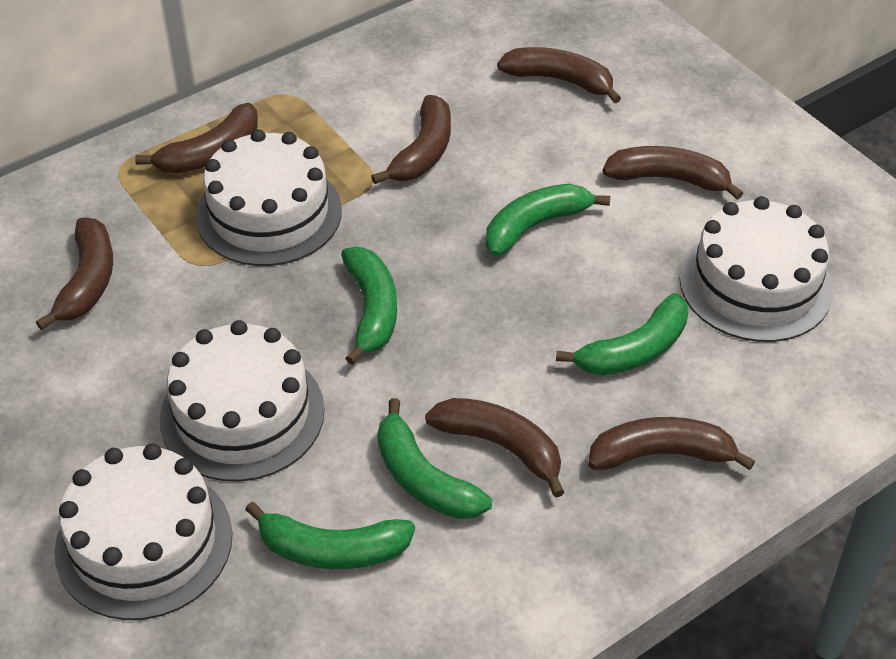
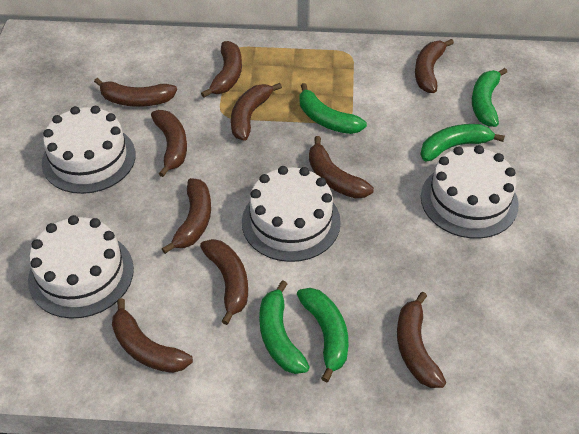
brown banana: 7 -> 10

